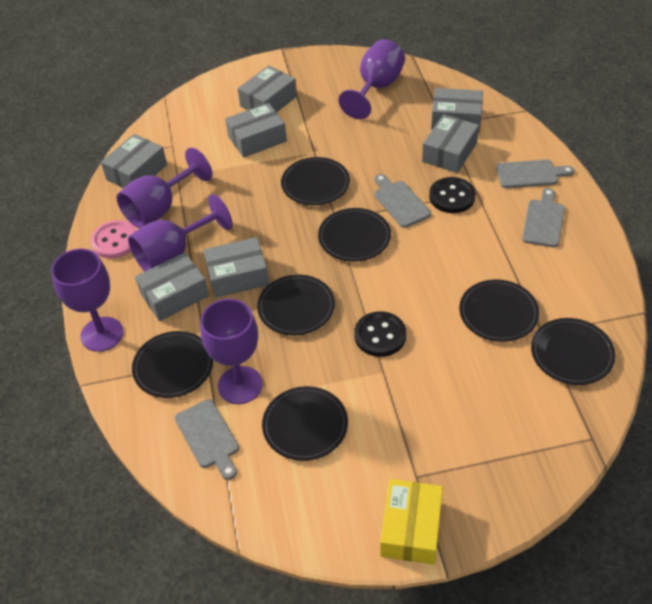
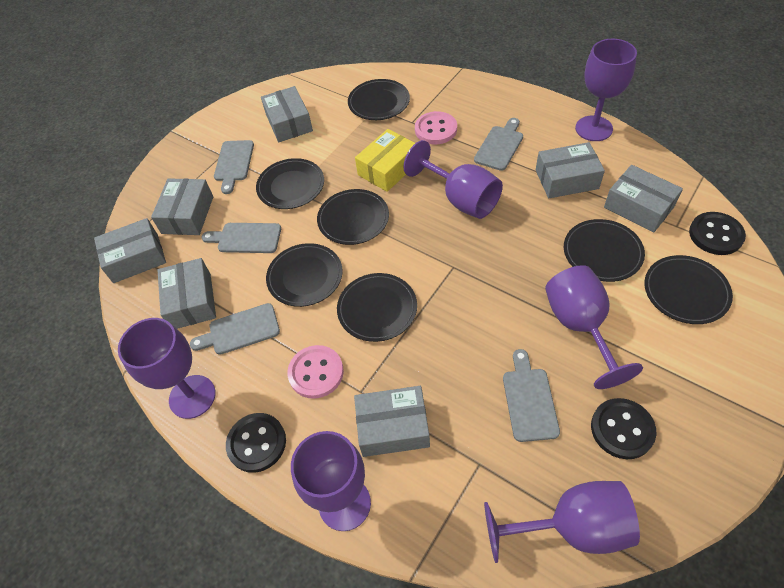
black button: 2 -> 3
grey cutting board: 4 -> 5
pink button: 1 -> 2
purple goblet: 5 -> 6

